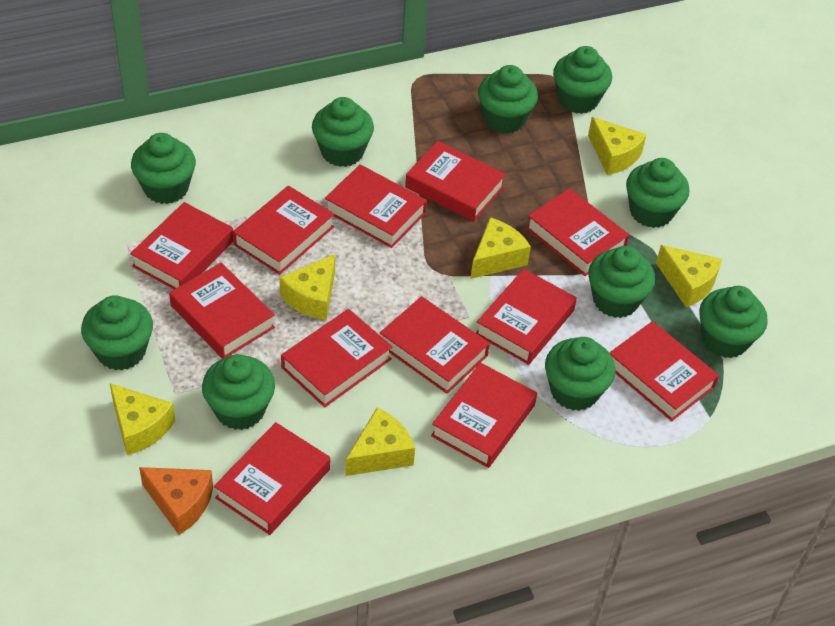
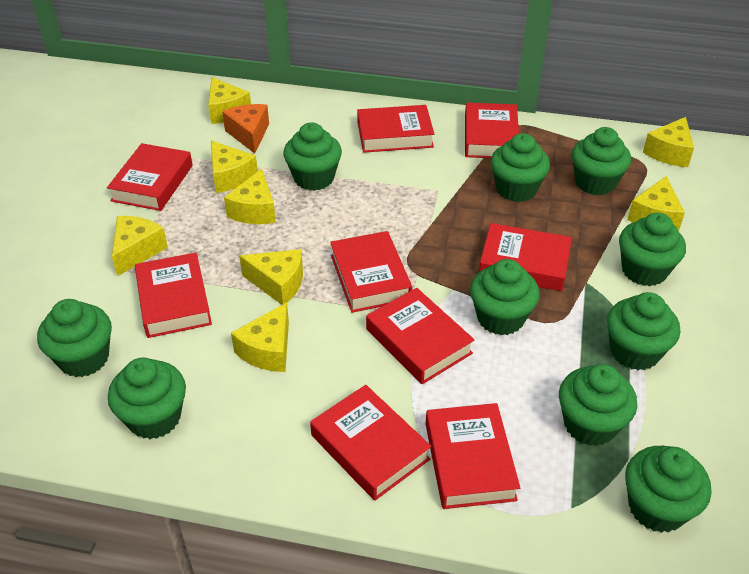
red book: 12 -> 9
yellow cheese: 6 -> 8

